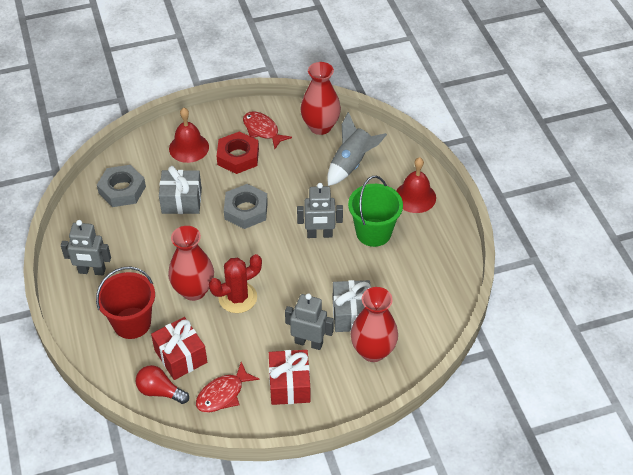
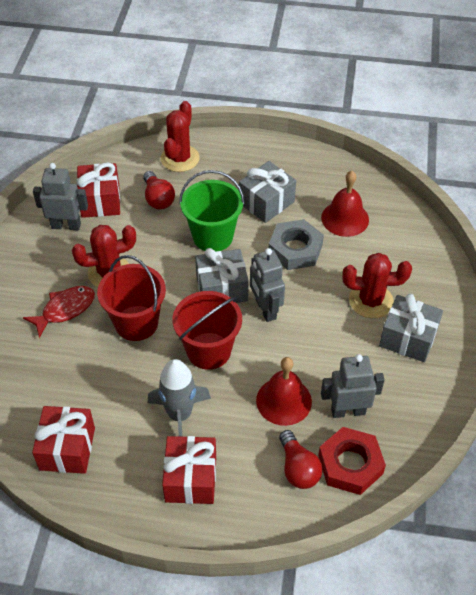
grey gift: 2 -> 3
grey nut: 2 -> 1
red bucket: 1 -> 2
red cactus: 1 -> 3
red fish: 2 -> 1
red gift: 2 -> 3
red light bulb: 1 -> 2
red vase: 3 -> 0

